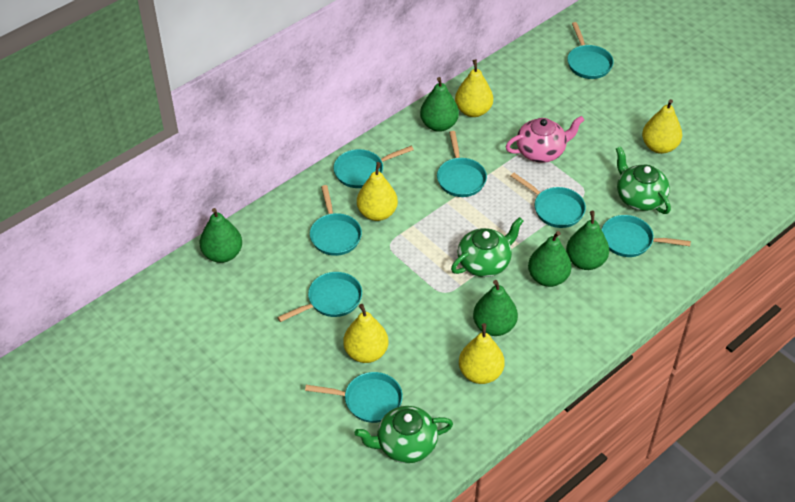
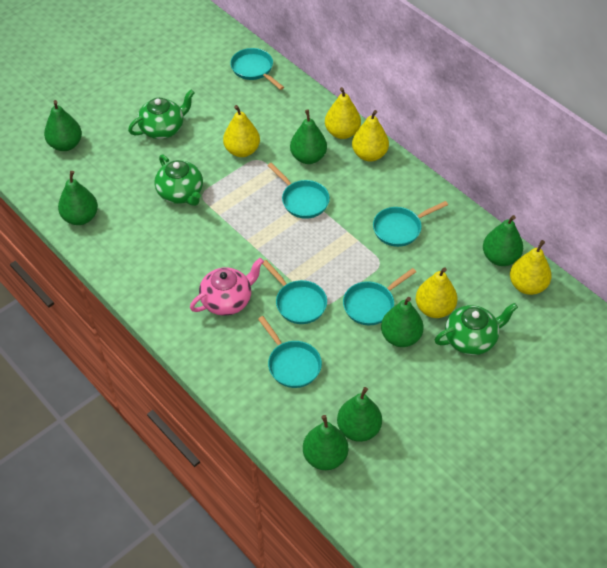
green pear: 5 -> 7
turquoise pan: 8 -> 6

